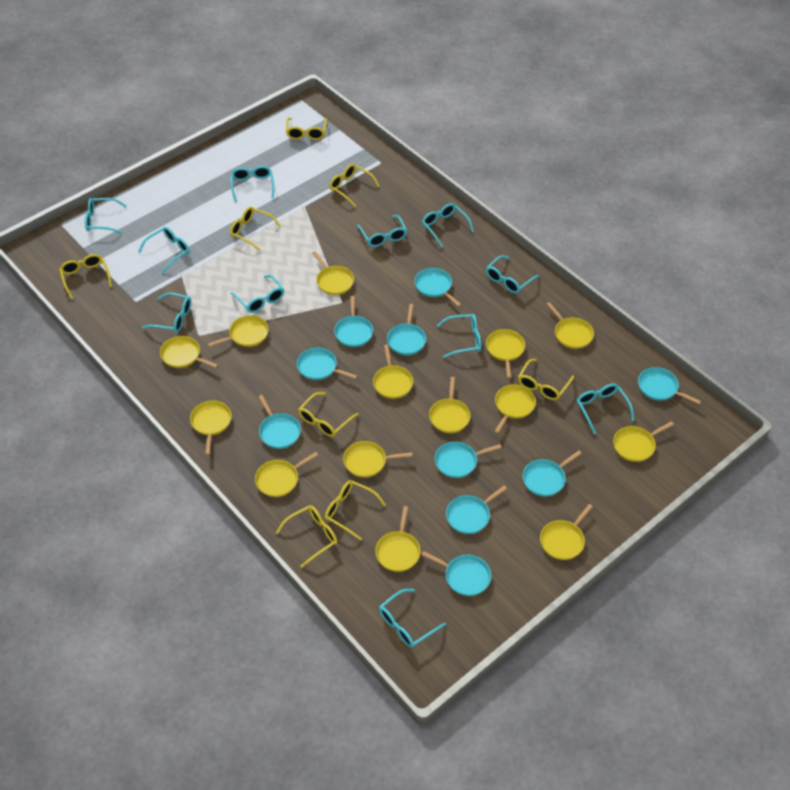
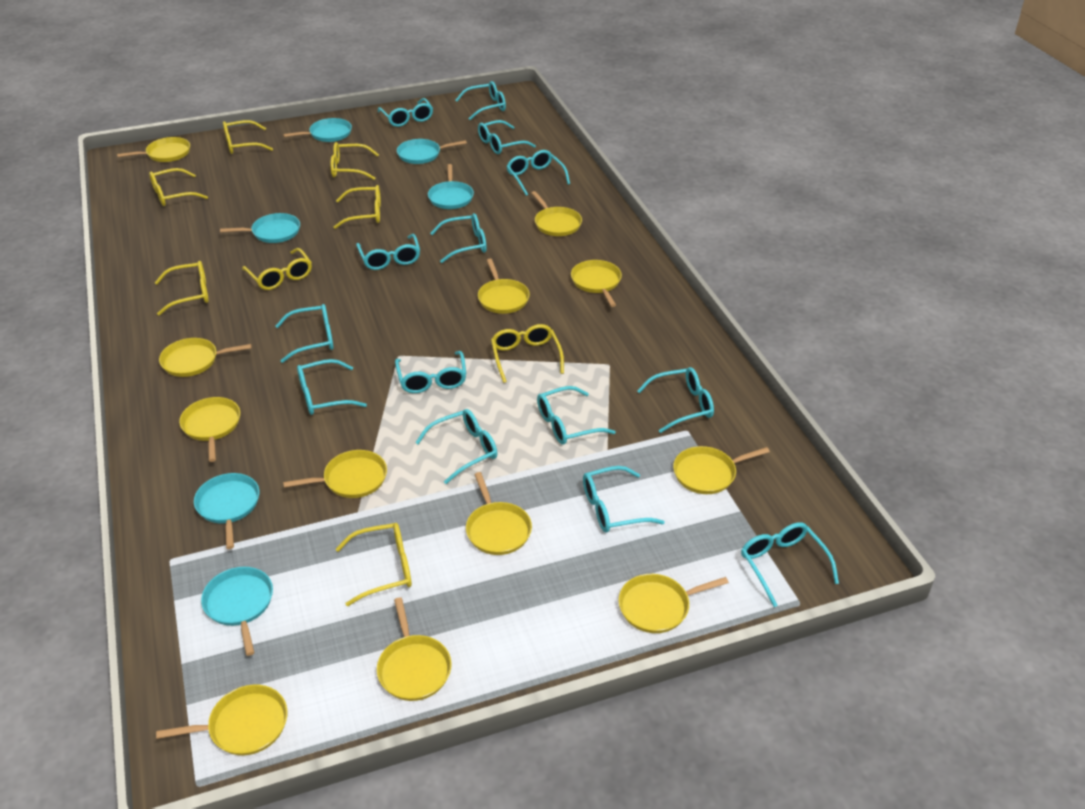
turquoise glasses: 11 -> 14
turquoise pan: 10 -> 6
yellow pan: 14 -> 12

